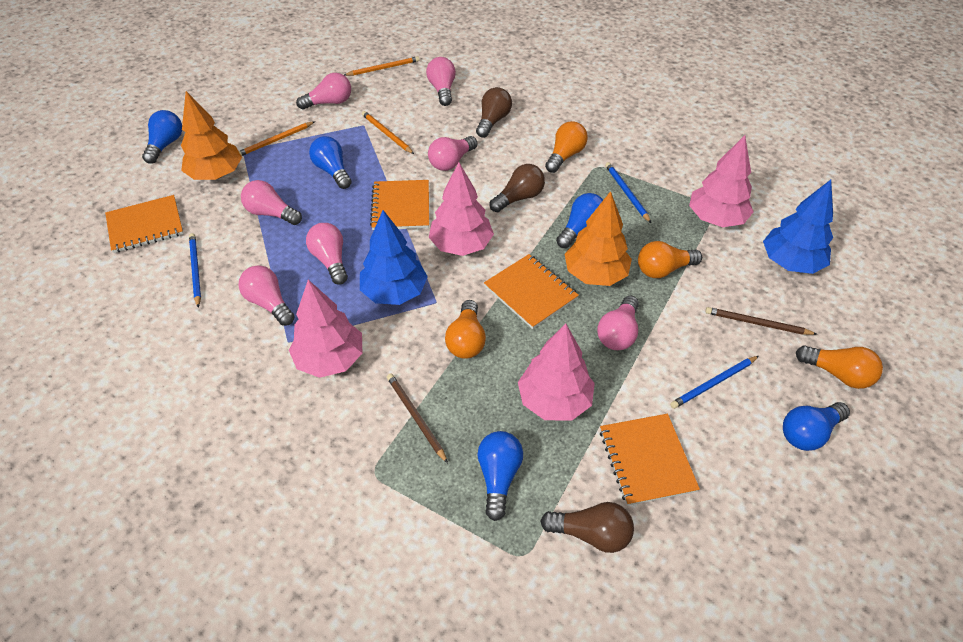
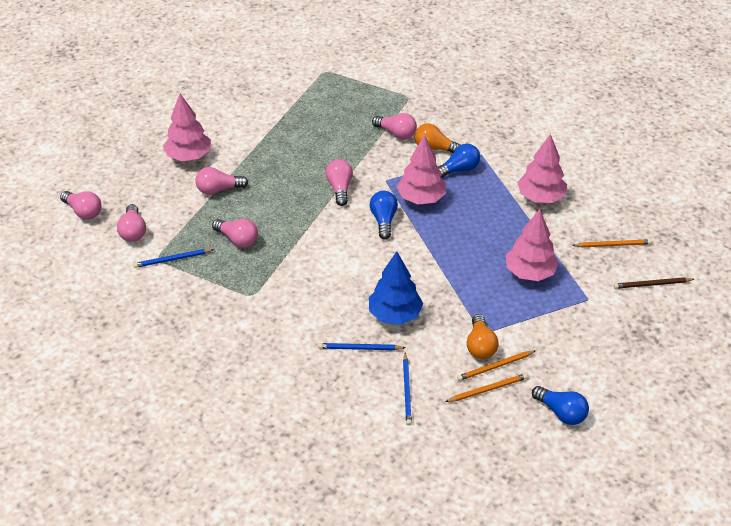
blue light bulb: 5 -> 3
blue tree: 2 -> 1
brown light bulb: 3 -> 0
brown pencil: 2 -> 1
orange light bulb: 4 -> 2
orange notebook: 4 -> 0
orange tree: 2 -> 0
pink light bulb: 7 -> 6

